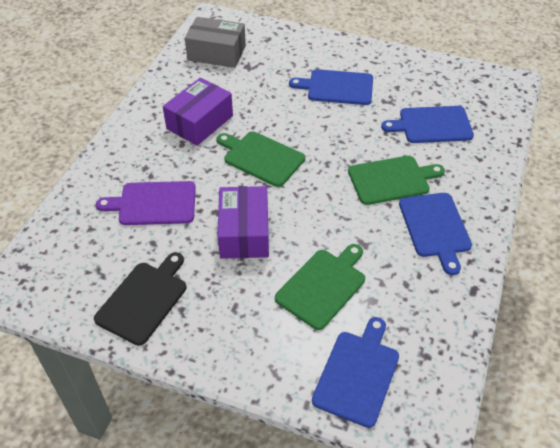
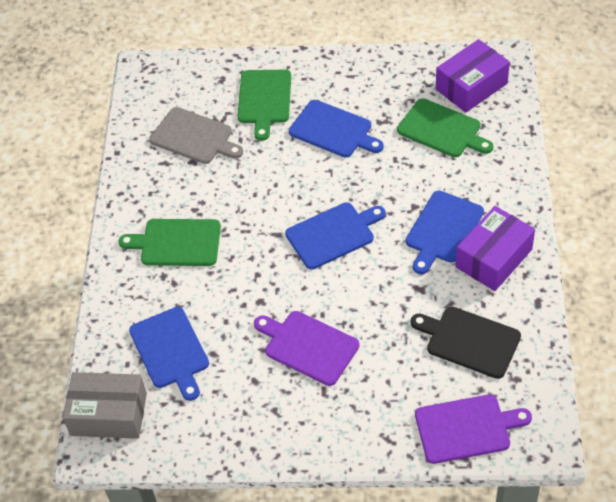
grey cutting board: 0 -> 1
purple cutting board: 1 -> 2

